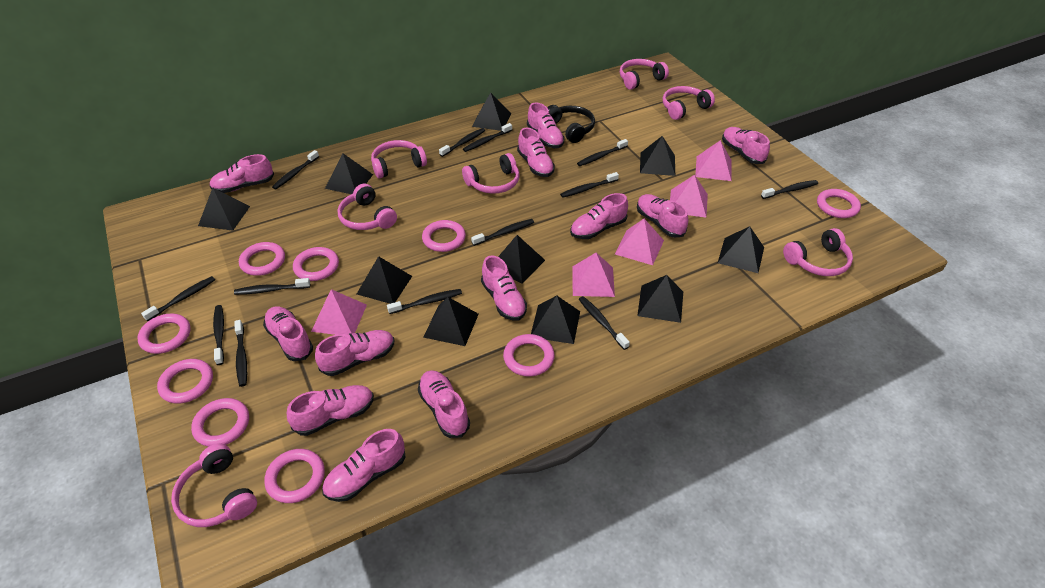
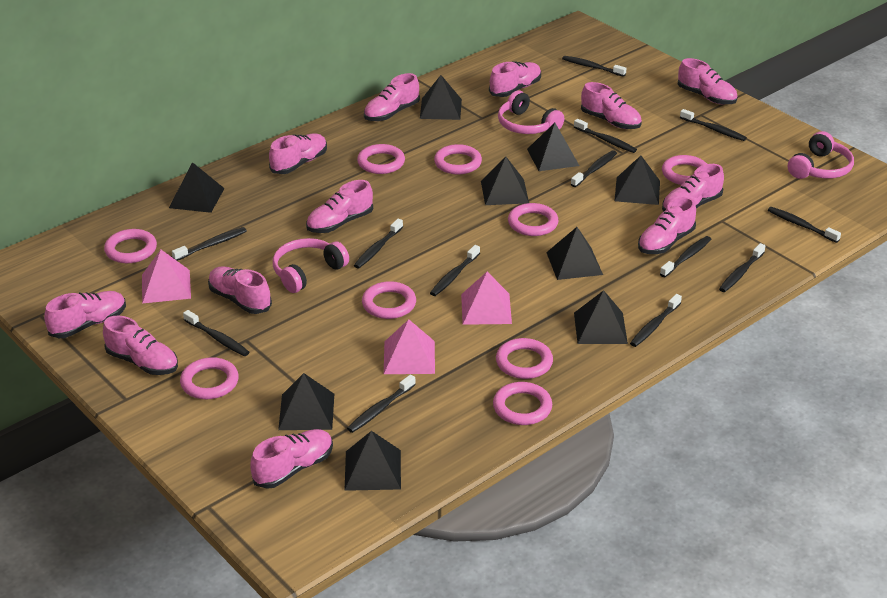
black headphones: 1 -> 0
black pyramid: 10 -> 9
pink headphones: 7 -> 3
pink pyramid: 5 -> 3

